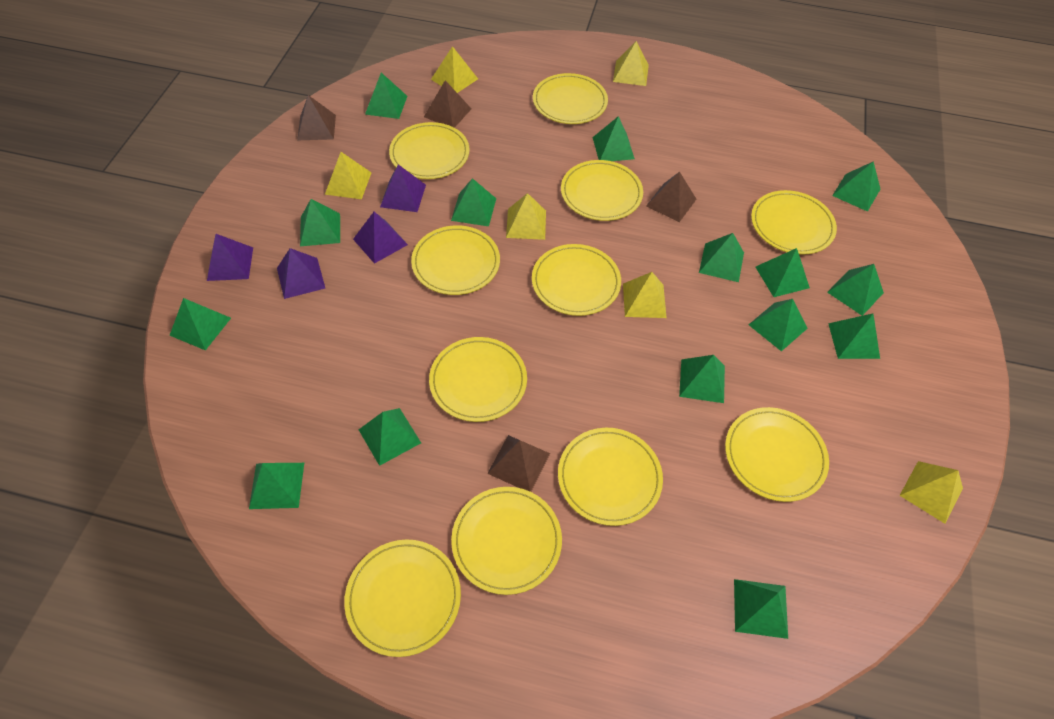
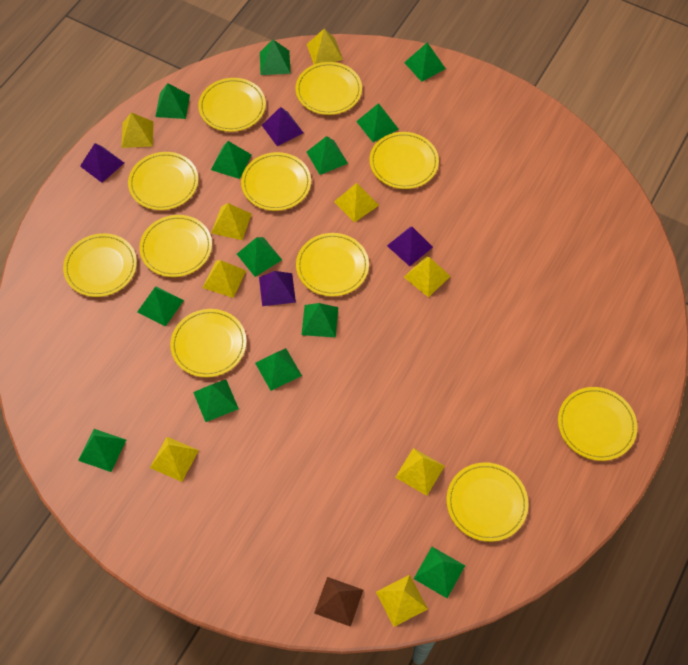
brown pyramid: 4 -> 1
green pyramid: 15 -> 13
yellow pyramid: 6 -> 9

